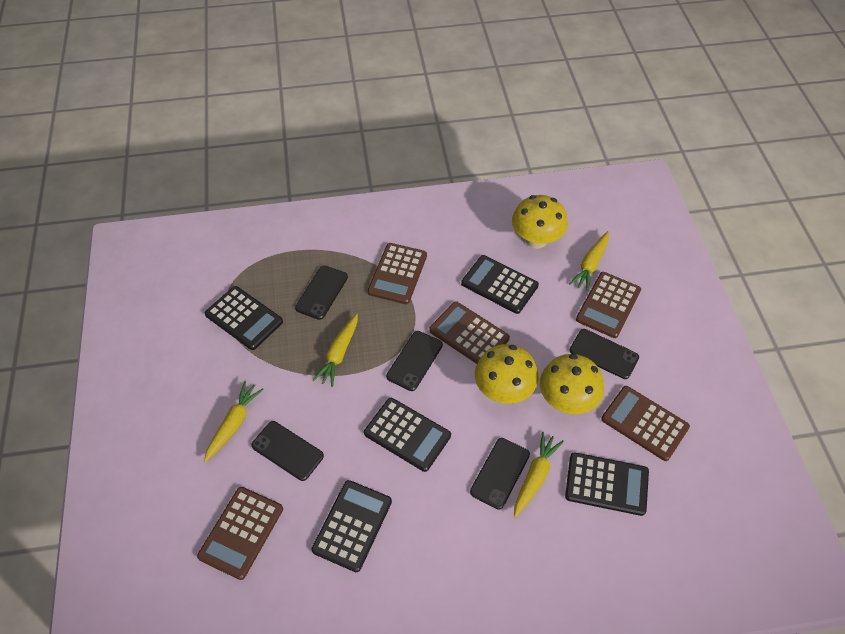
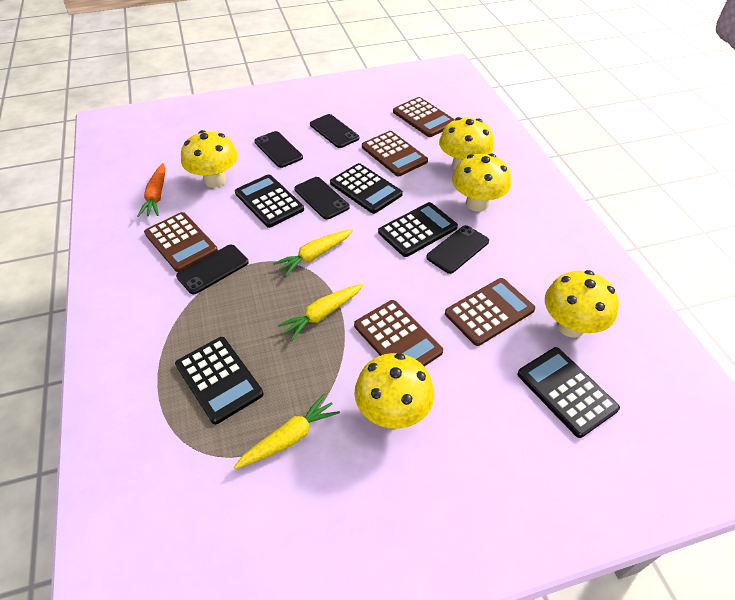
orange carrot: 0 -> 1
yellow carrot: 4 -> 3
yellow mushroom: 3 -> 5

